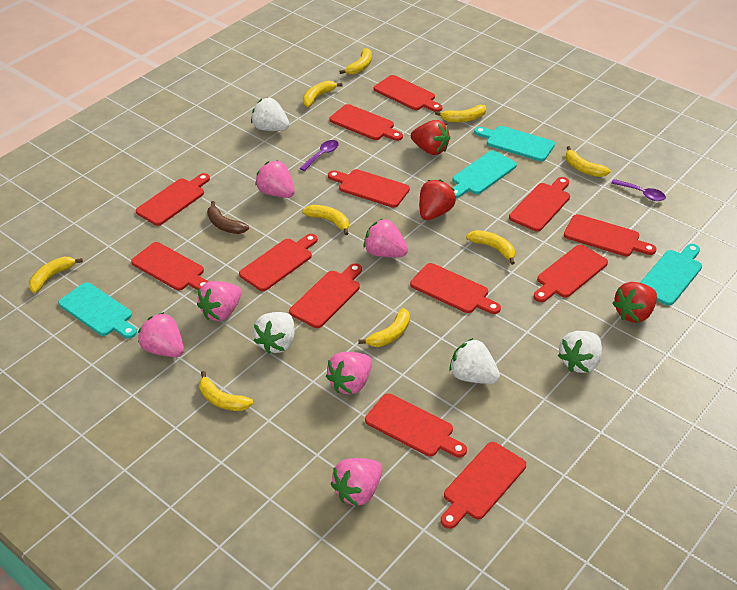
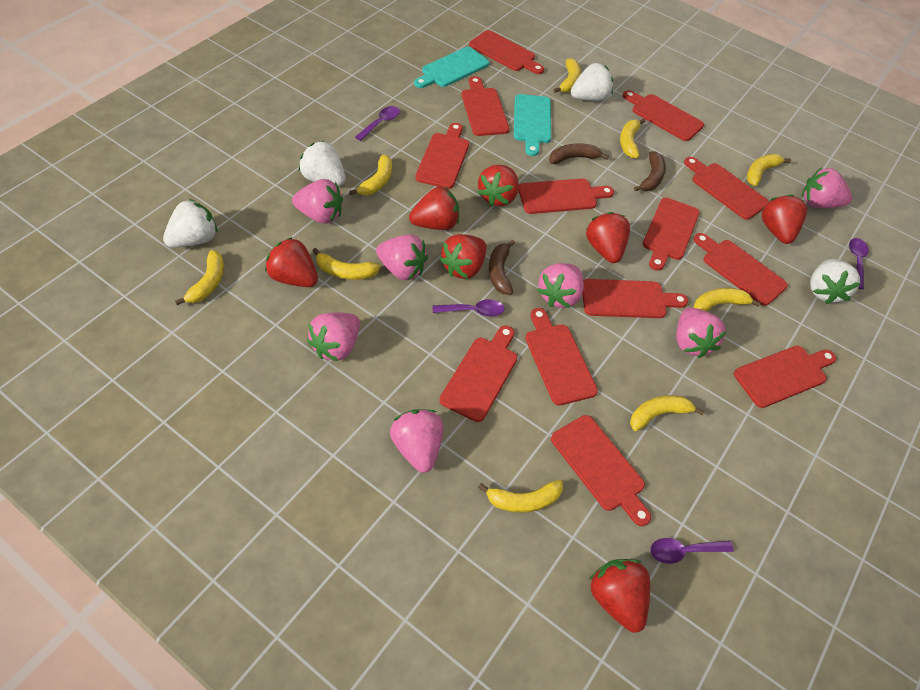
brown banana: 1 -> 3
pink strawberry: 6 -> 7
purple spoon: 2 -> 4
red strawberry: 3 -> 7
turquoise cutting board: 4 -> 2

